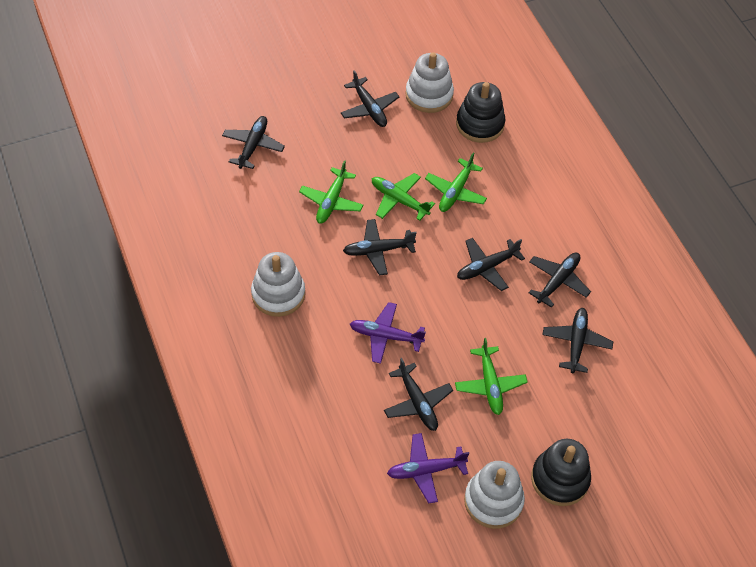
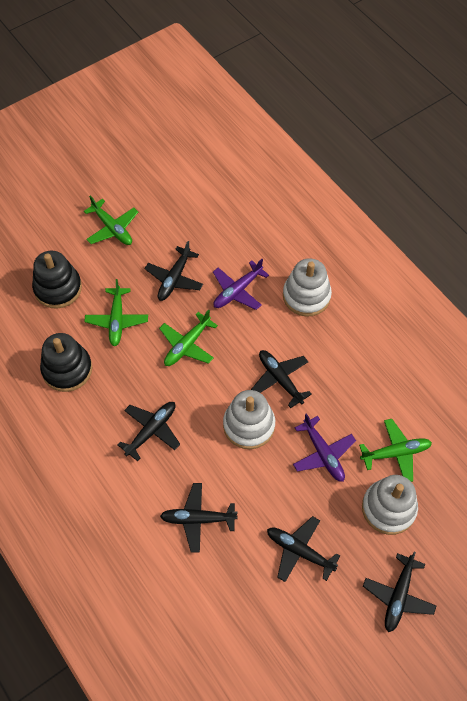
black plane: 7 -> 6

